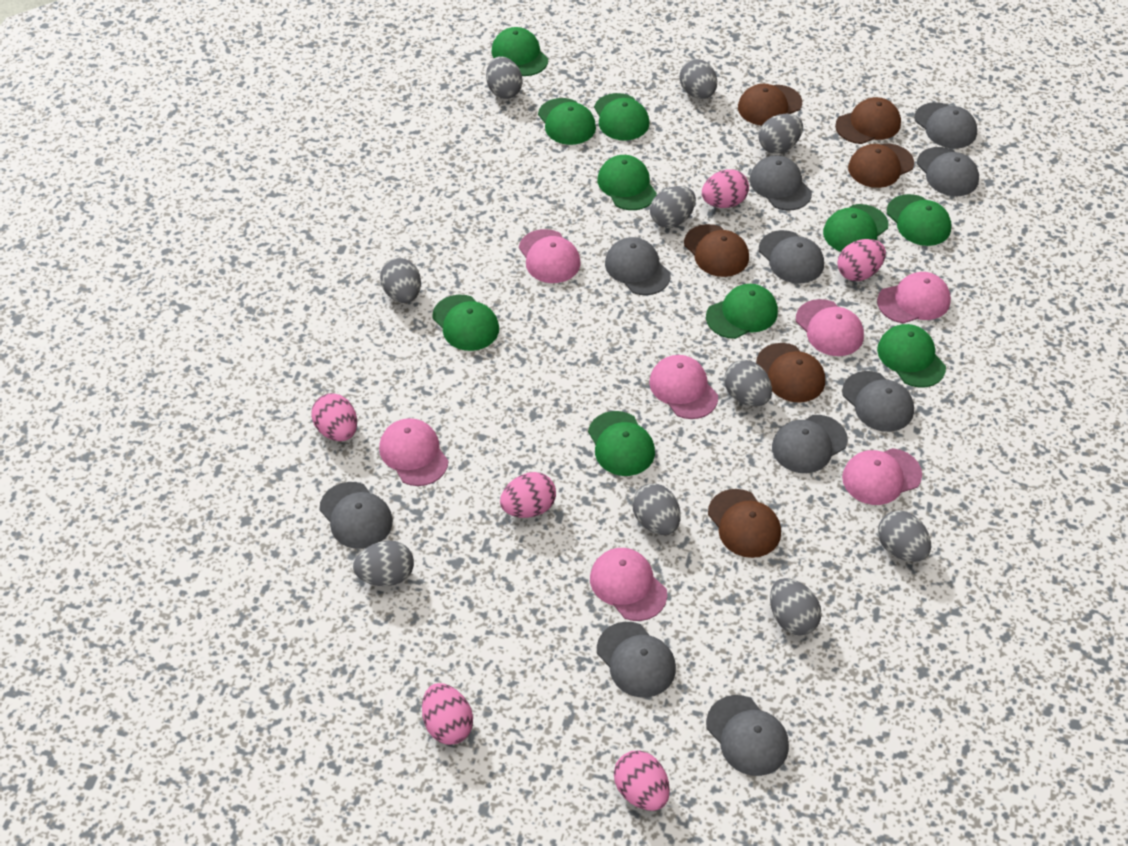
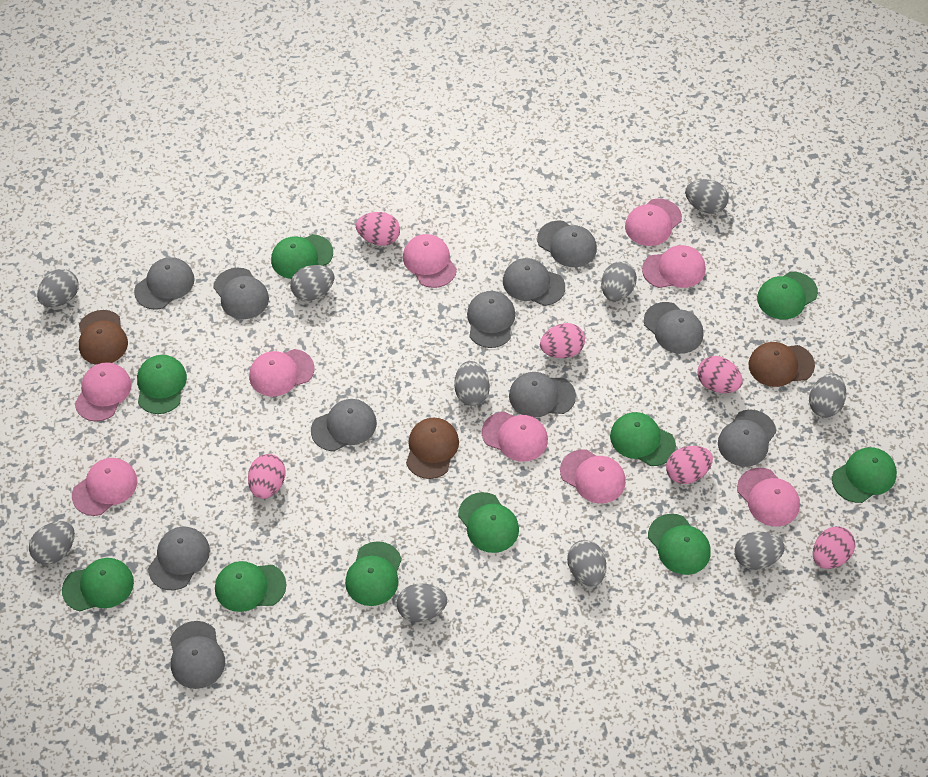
brown cap: 6 -> 3
grey cap: 10 -> 11
pink cap: 7 -> 9

